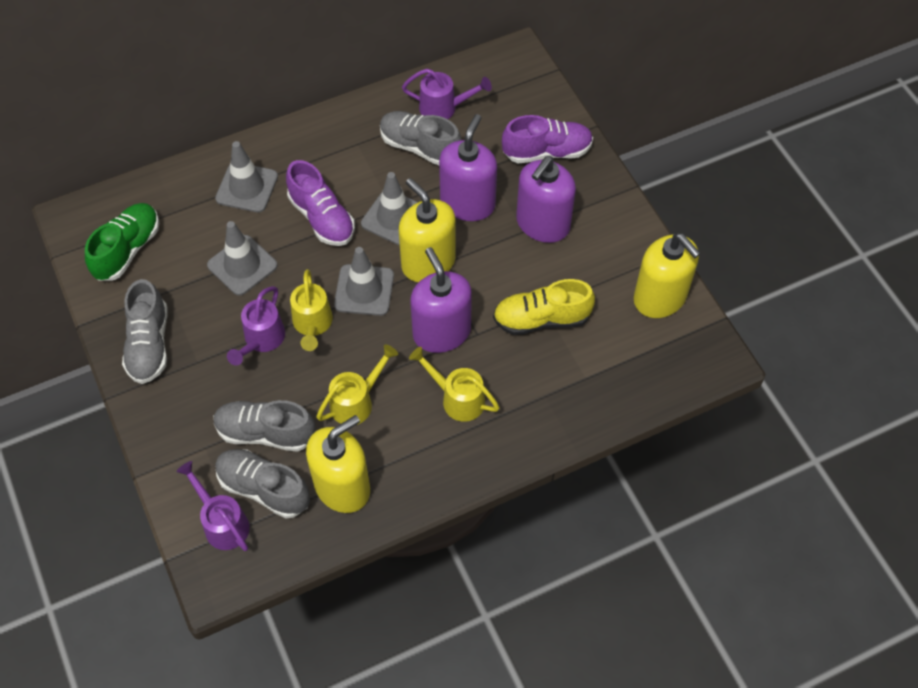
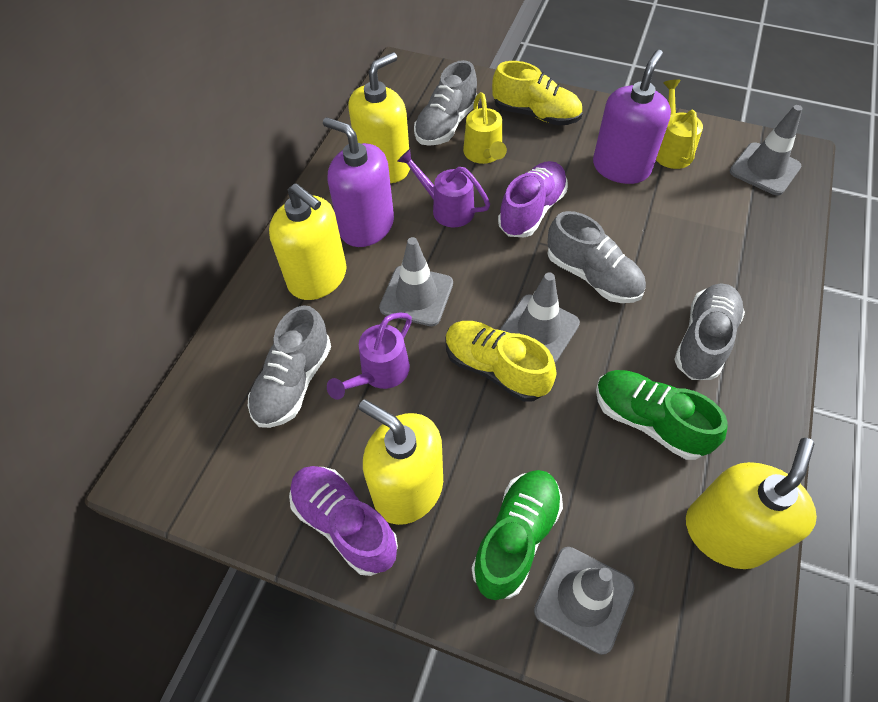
green shoe: 1 -> 2
purple soap dispenser: 3 -> 2
purple watering can: 3 -> 2
yellow shoe: 1 -> 2
yellow soap dispenser: 3 -> 4
yellow watering can: 3 -> 2

